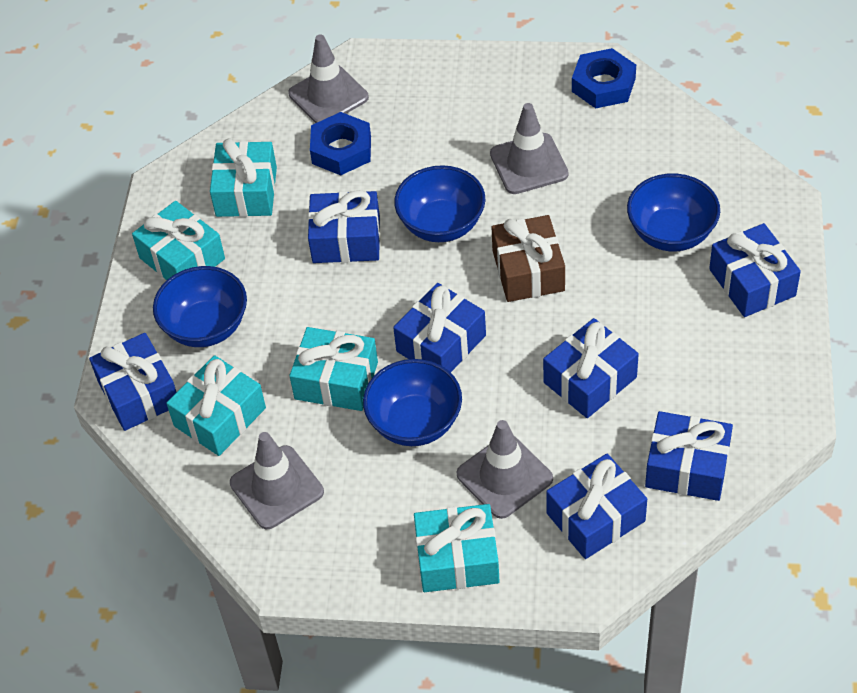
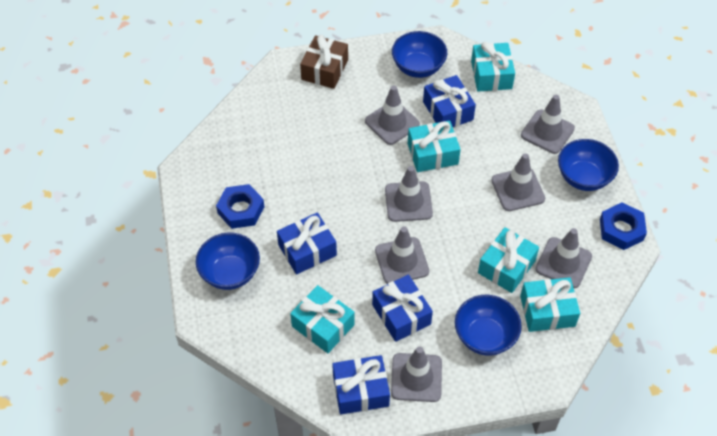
blue gift: 7 -> 4
grey traffic cone: 4 -> 7

